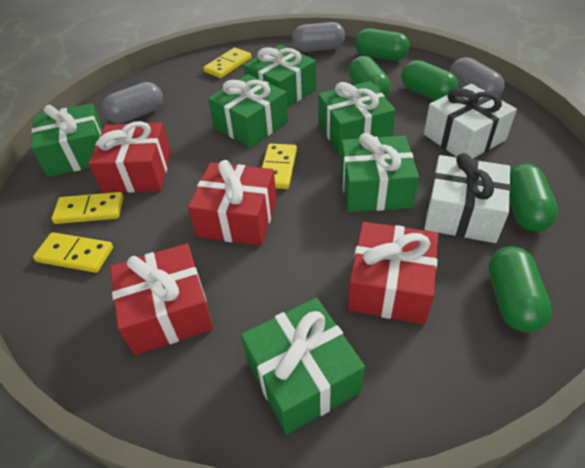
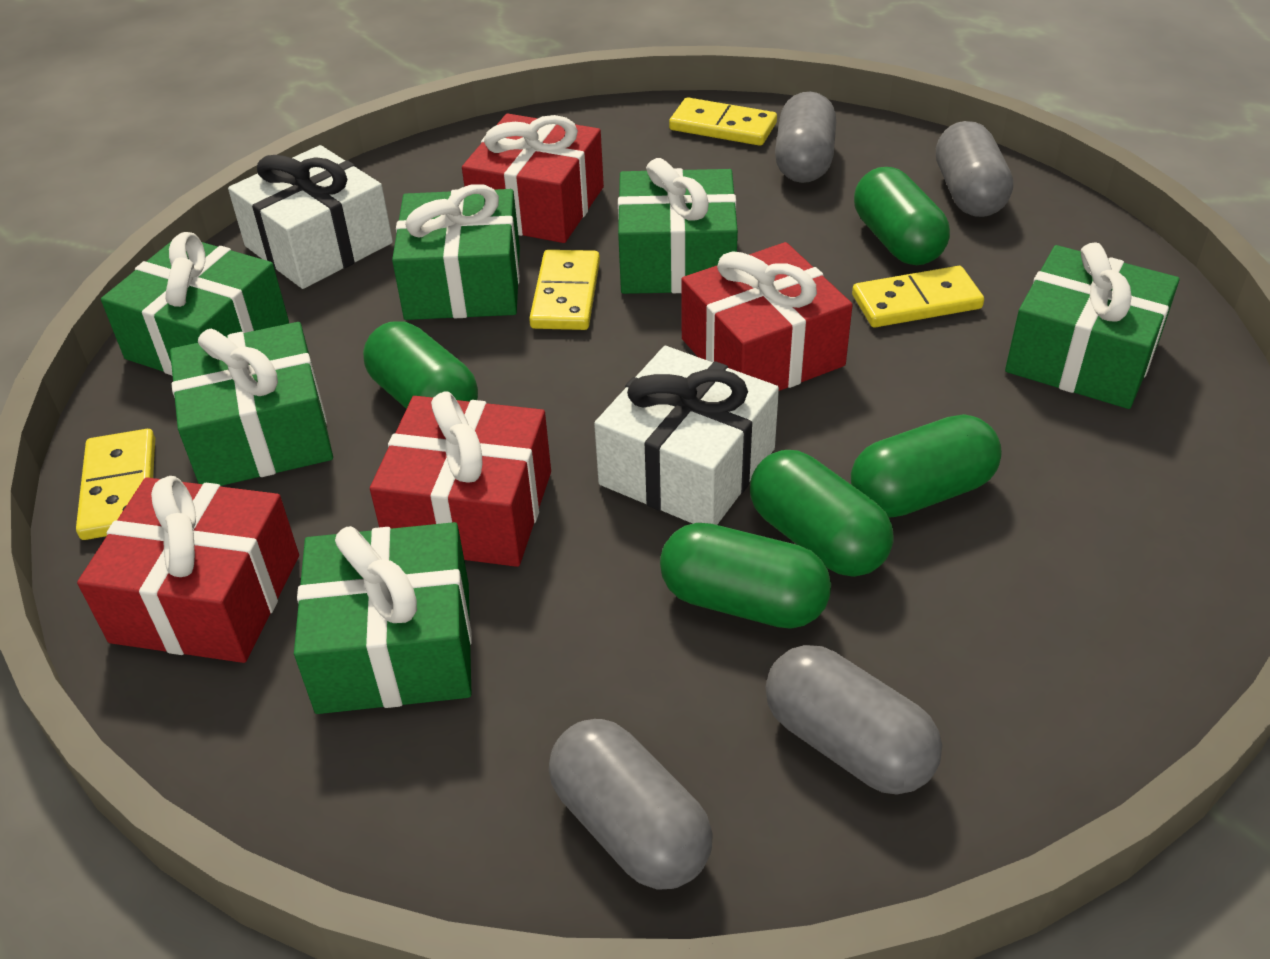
grey capsule: 3 -> 4

